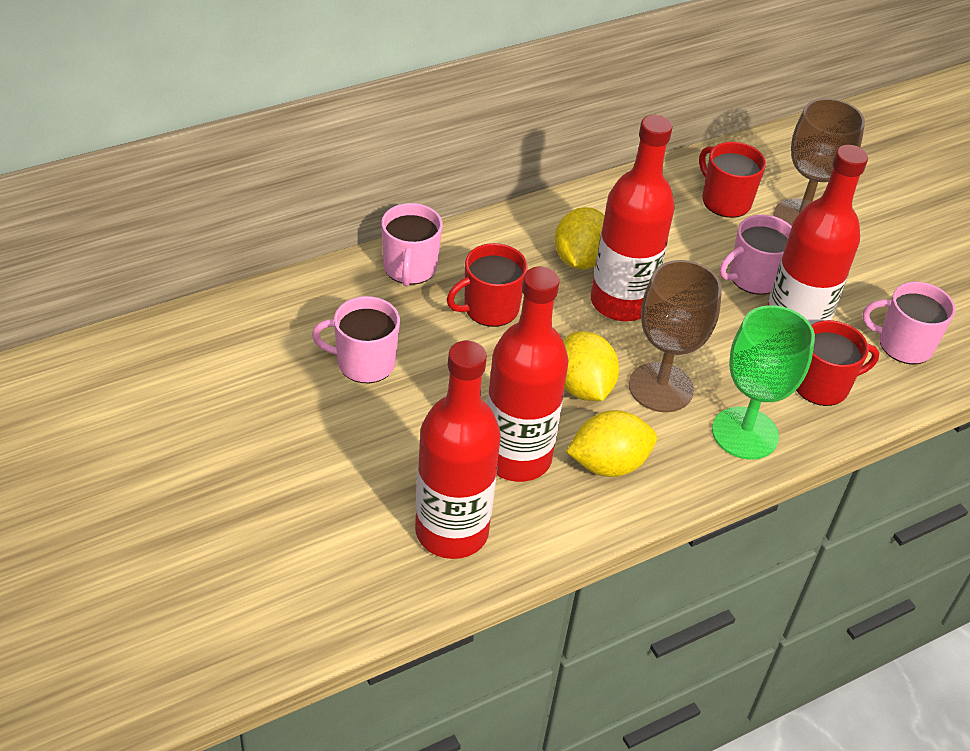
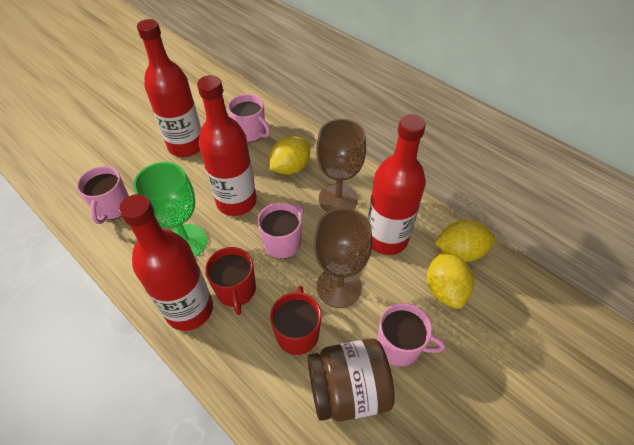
brown jar: 0 -> 1
red mug: 3 -> 2

